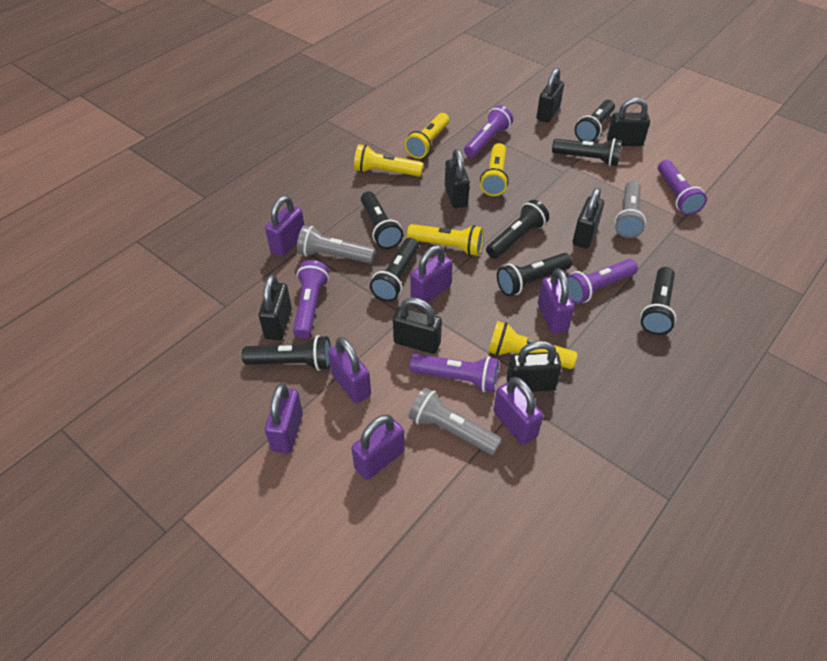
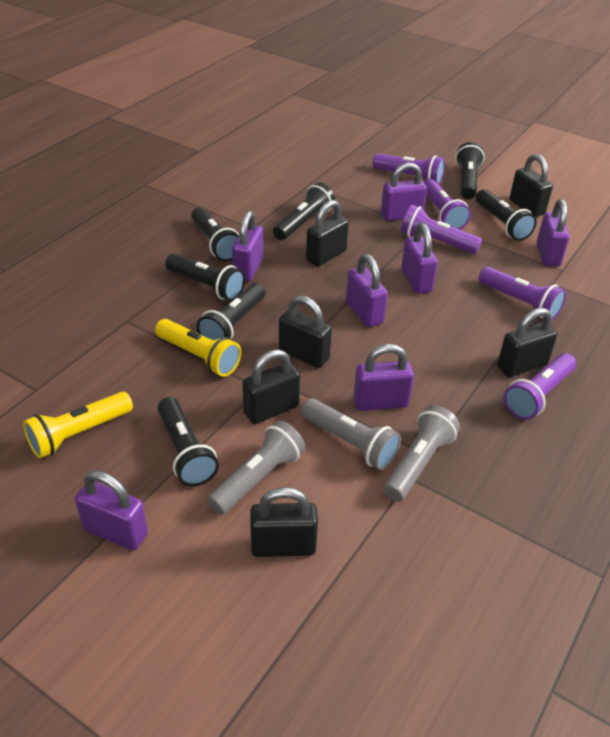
black flashlight: 8 -> 7
black padlock: 7 -> 6
yellow flashlight: 5 -> 2

